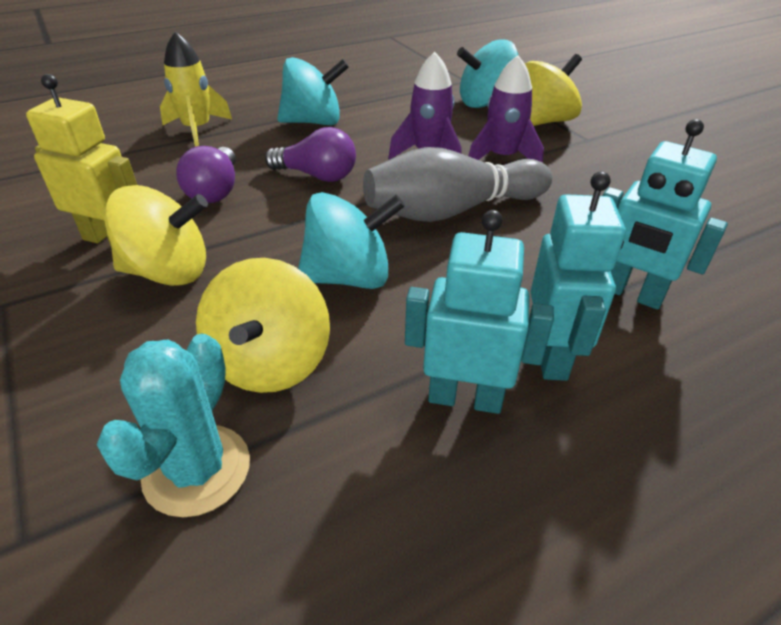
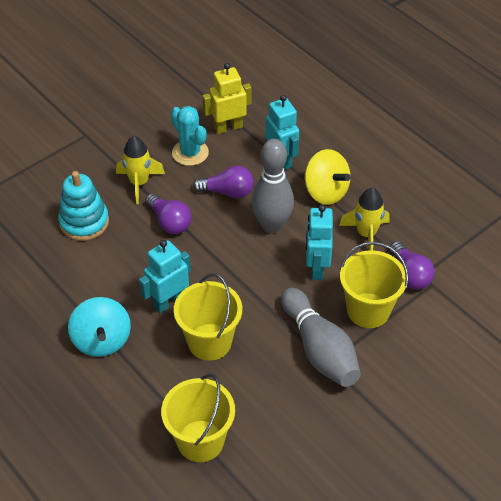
grey bowling pin: 1 -> 2
purple light bulb: 2 -> 3
purple rocket: 2 -> 0
turquoise spinning top: 3 -> 1
turquoise stacking toy: 0 -> 1
yellow bucket: 0 -> 3
yellow rocket: 1 -> 2
yellow spinning top: 3 -> 1

